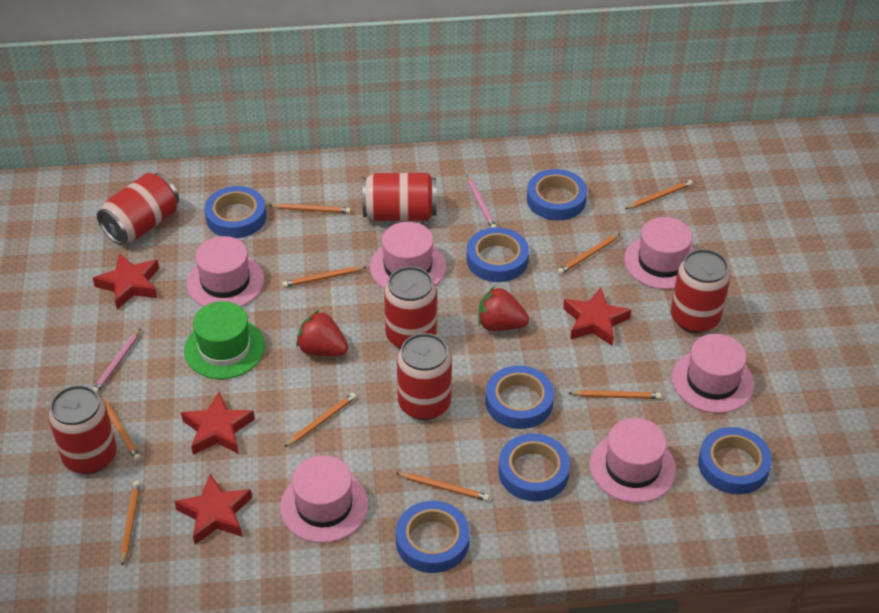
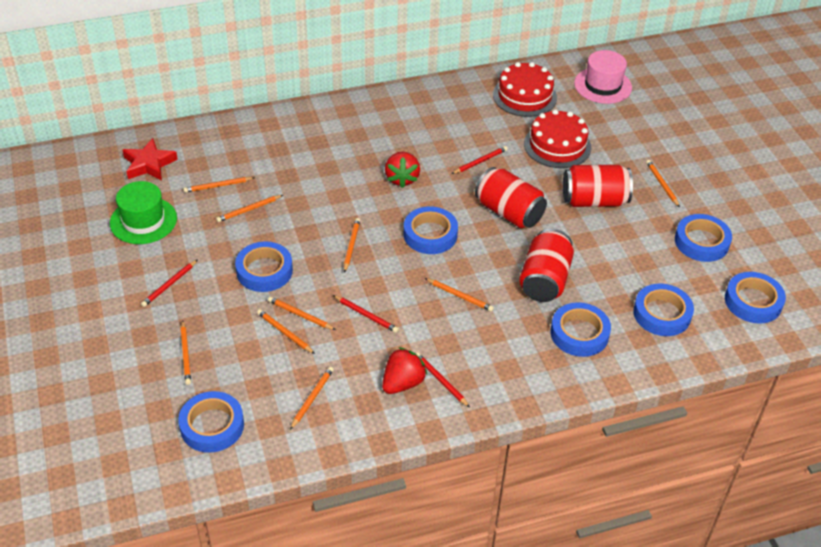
pink hat: 6 -> 1
pink pencil: 2 -> 0
red cake: 0 -> 2
red can: 6 -> 3
red pencil: 0 -> 4
red star: 4 -> 1

